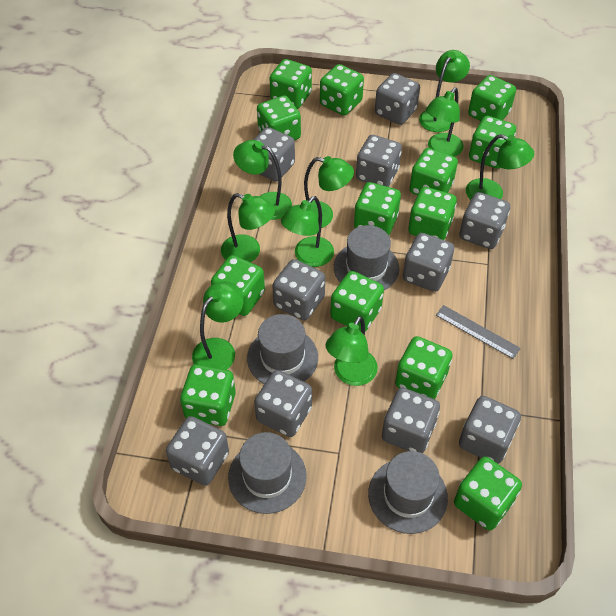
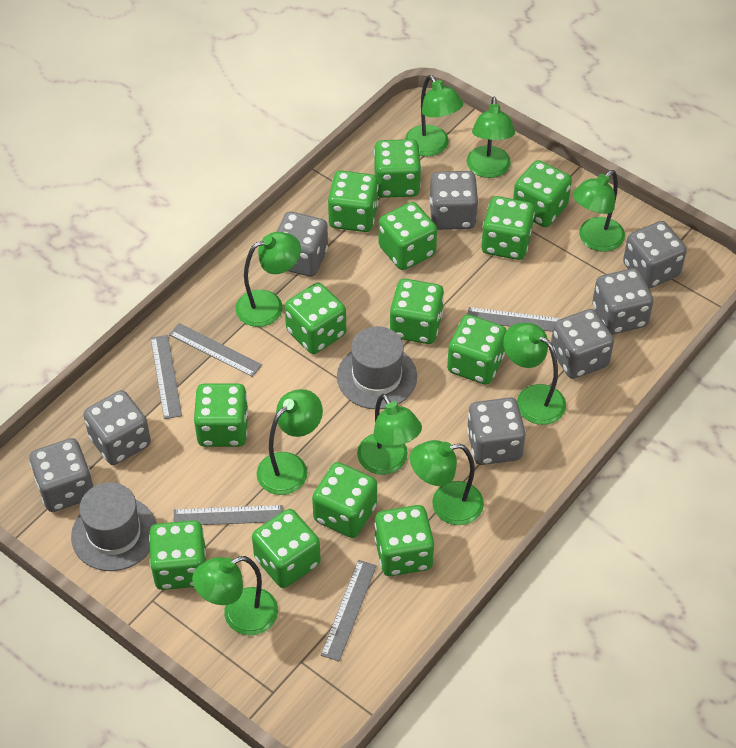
grey dice: 10 -> 8
grey hat: 4 -> 2
grey ruler: 1 -> 5

